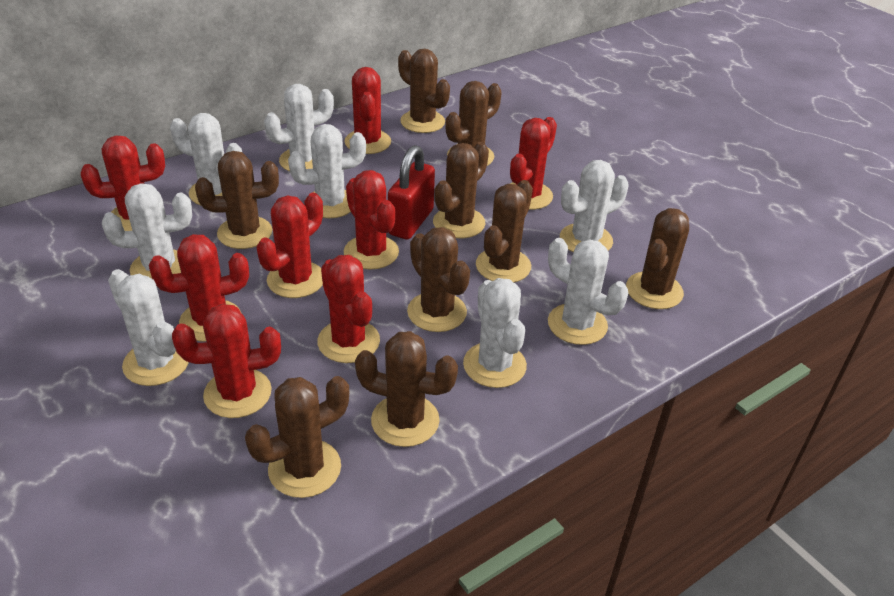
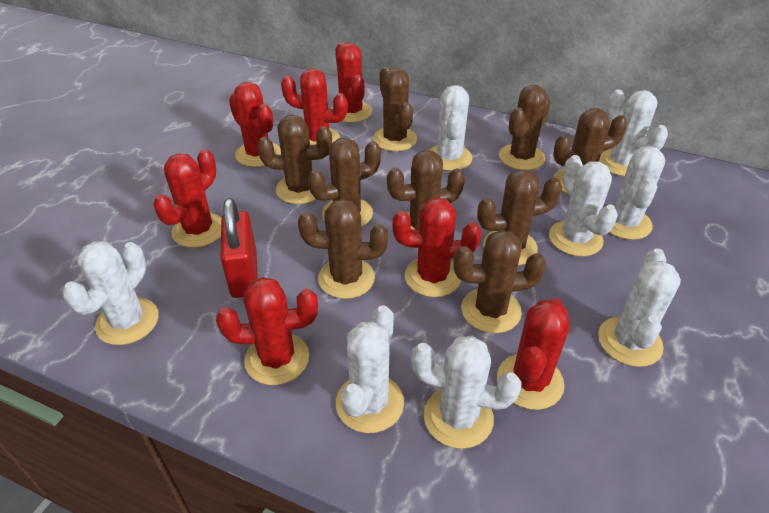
red cactus: 8 -> 7

